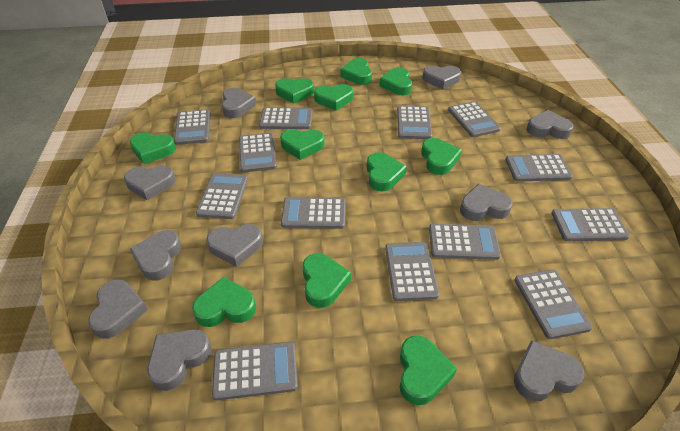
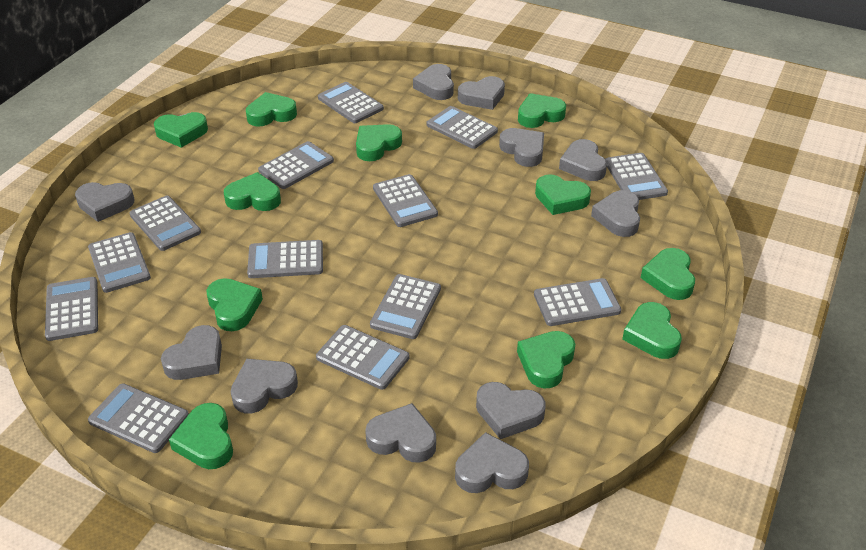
grey heart: 10 -> 11

